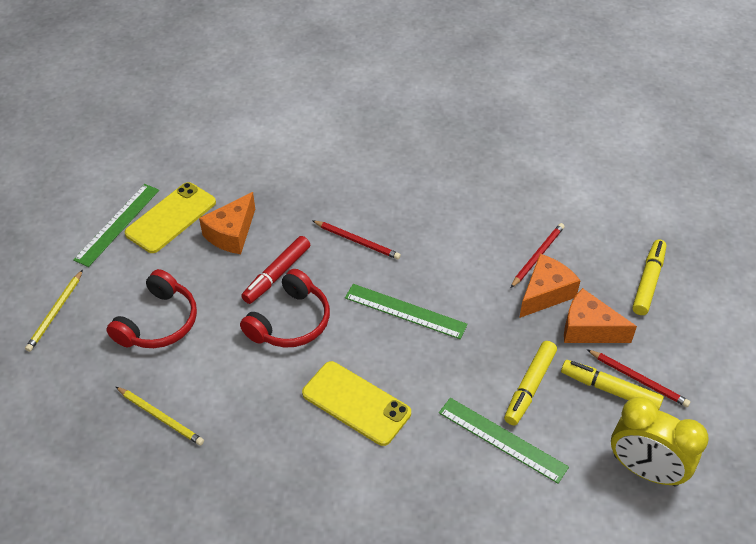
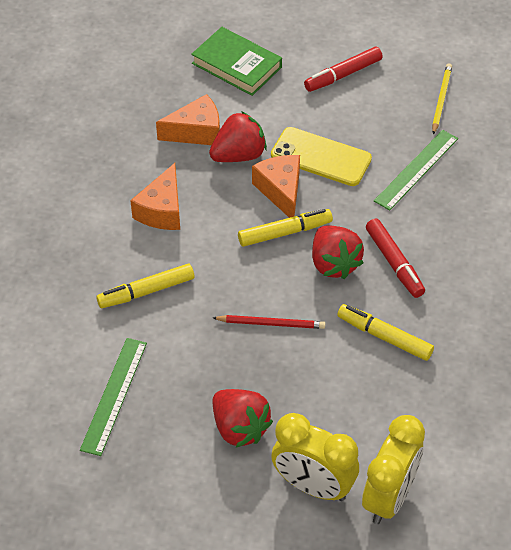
green book: 0 -> 1
green ruler: 3 -> 2
red headphones: 2 -> 0
red marker: 1 -> 2
red pencil: 3 -> 1
red strawberry: 0 -> 3
yellow clock: 1 -> 2
yellow pencil: 2 -> 1
yellow phone: 2 -> 1

